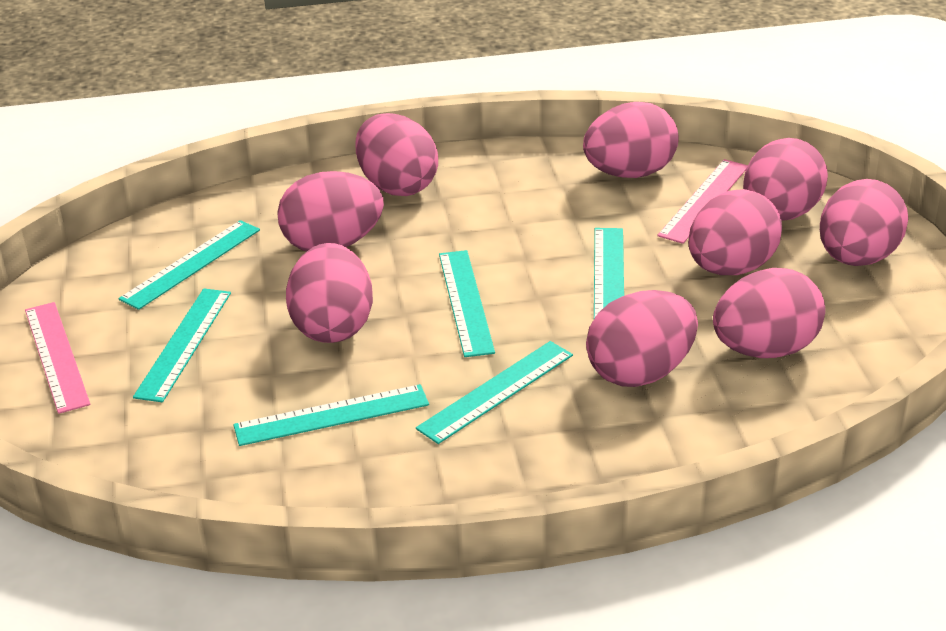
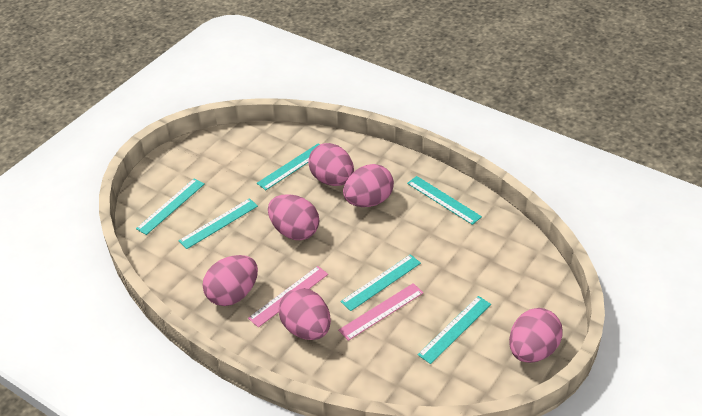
pink egg: 9 -> 6

